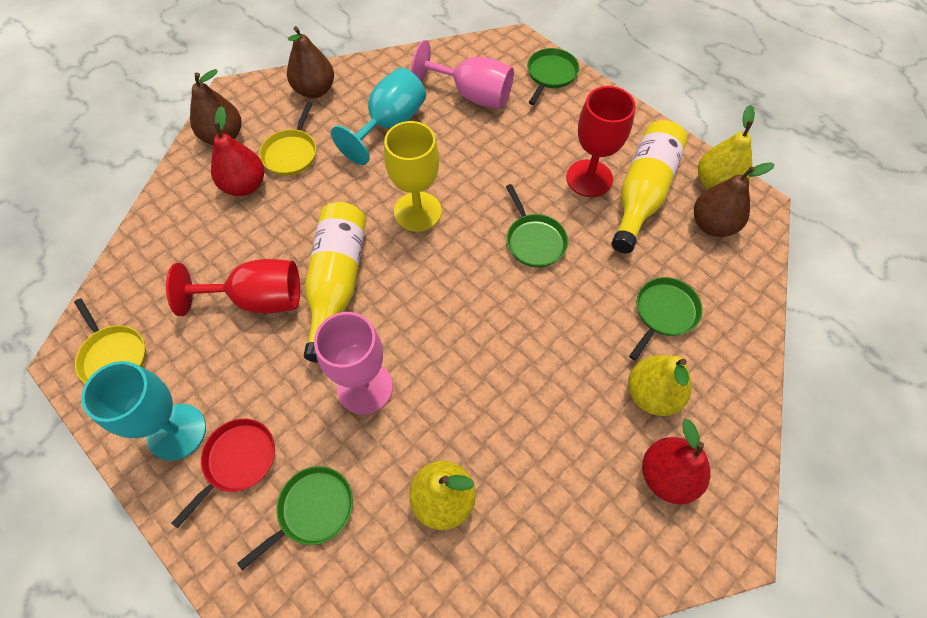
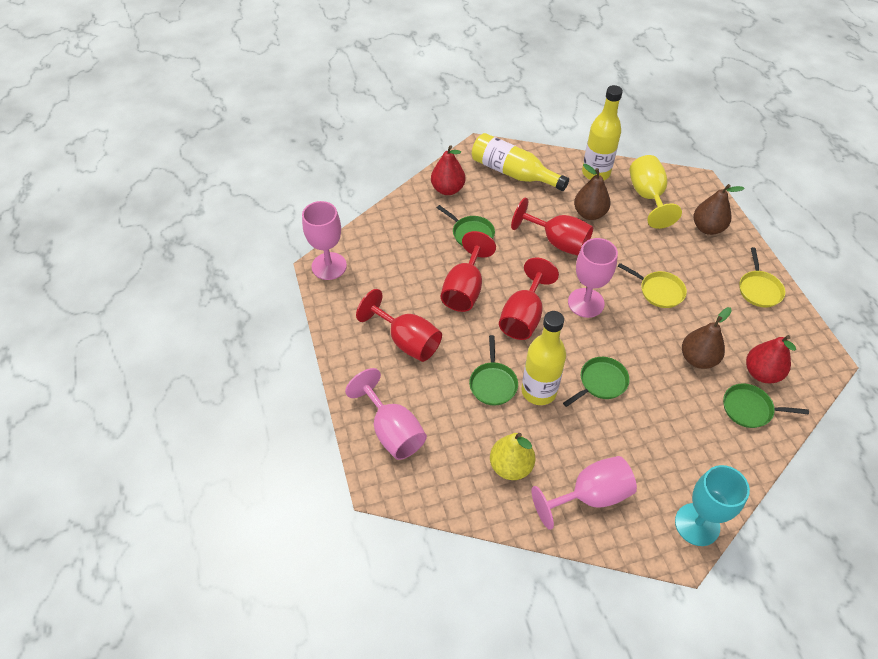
pink goblet: 2 -> 4
red goblet: 2 -> 4
red pan: 1 -> 0
turquoise goblet: 2 -> 1
yellow bottle: 2 -> 3
yellow pear: 3 -> 1

